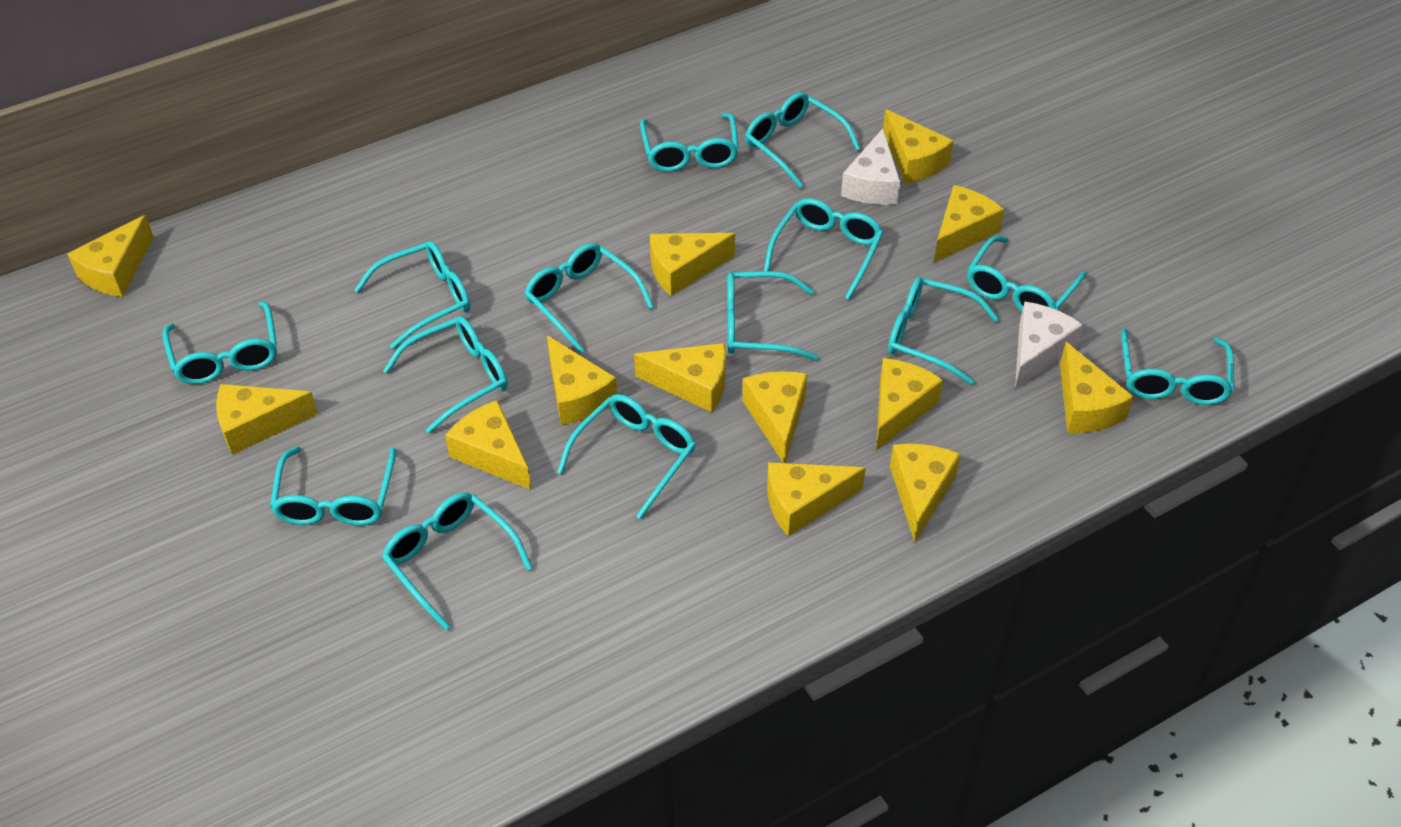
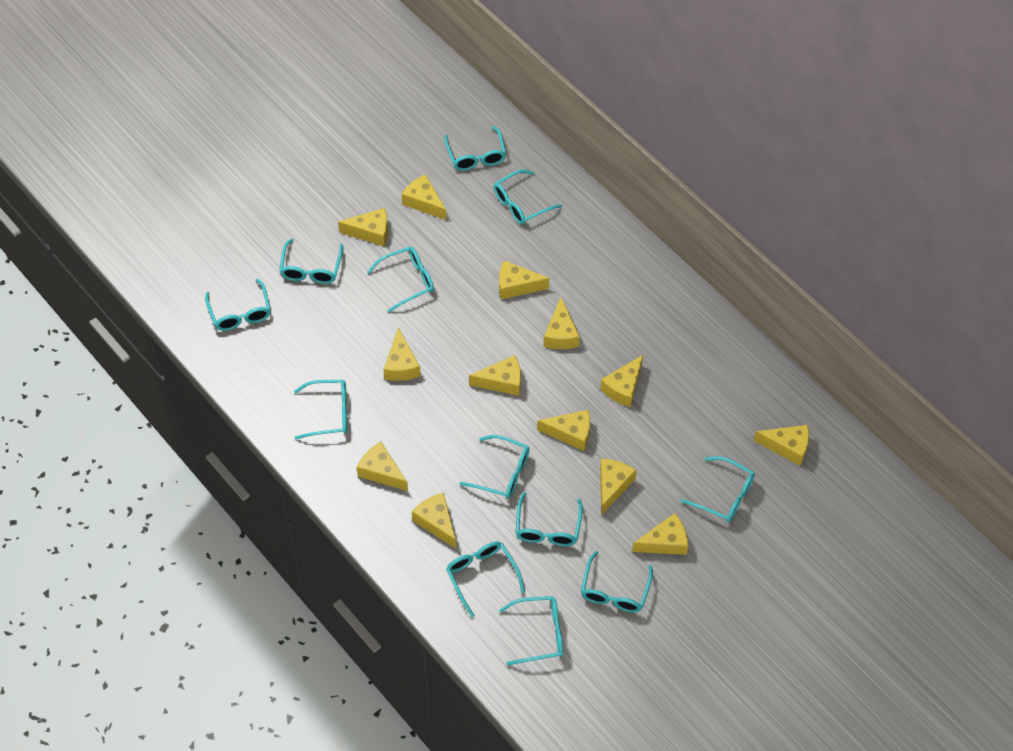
turquoise glasses: 14 -> 12
white cheese: 2 -> 0

